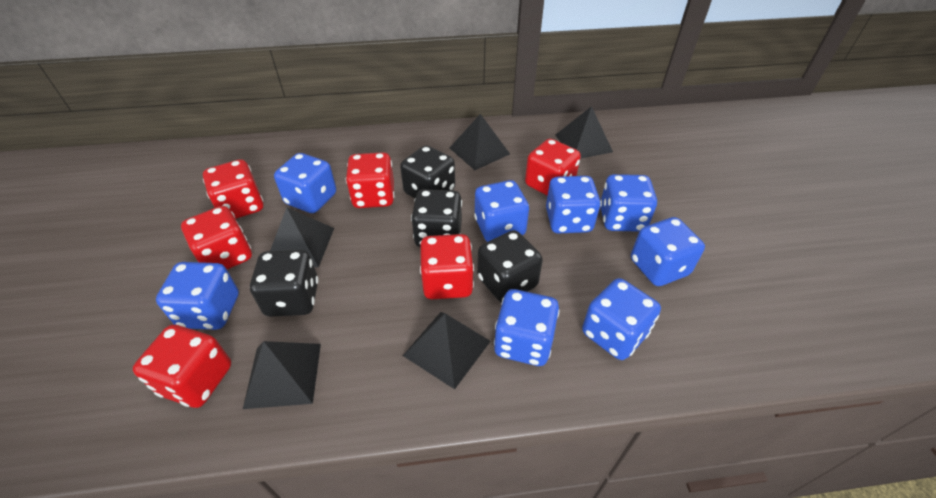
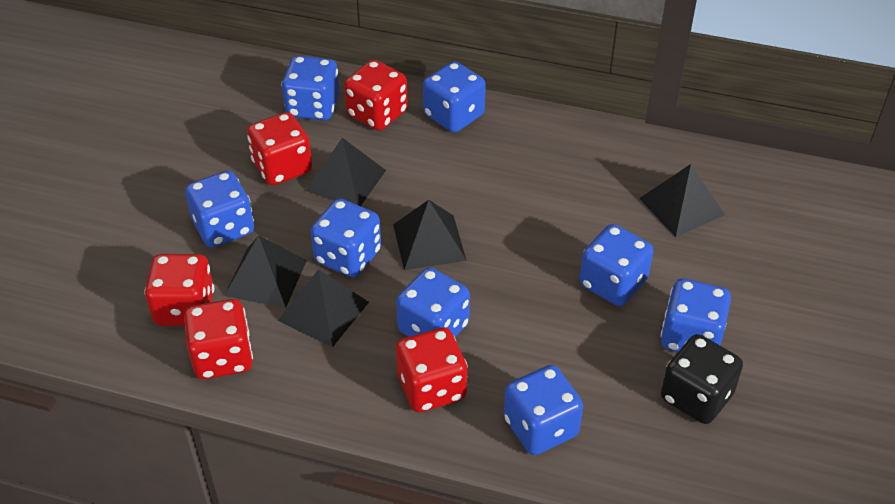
black dice: 4 -> 1
red dice: 6 -> 5

